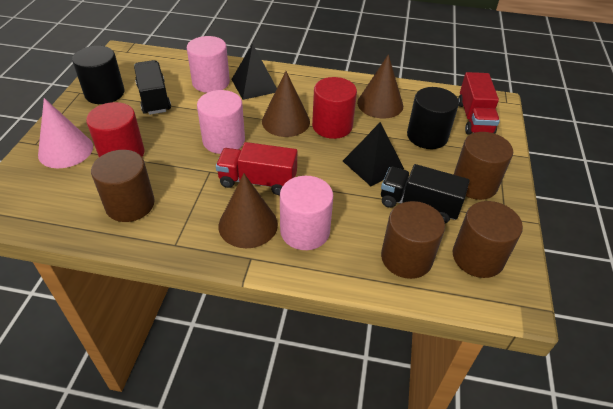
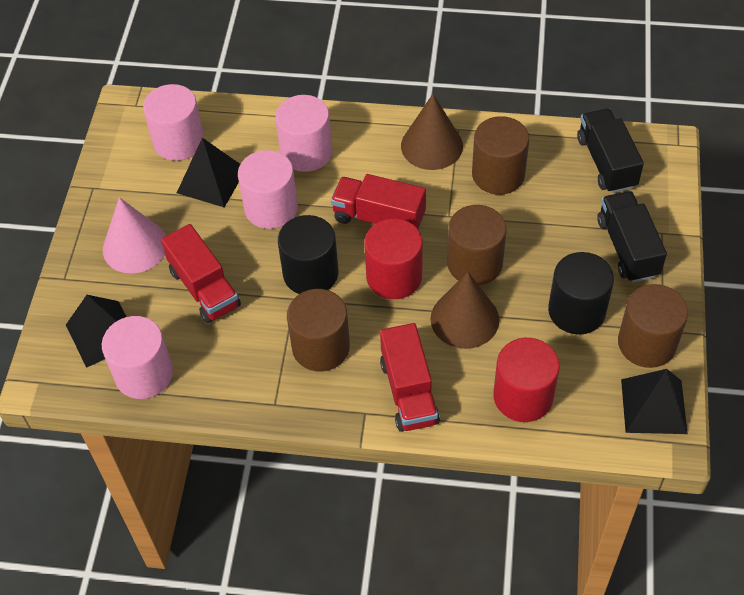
black pyramid: 2 -> 3
brown cone: 3 -> 2
pink cylinder: 3 -> 4
red truck: 2 -> 3

